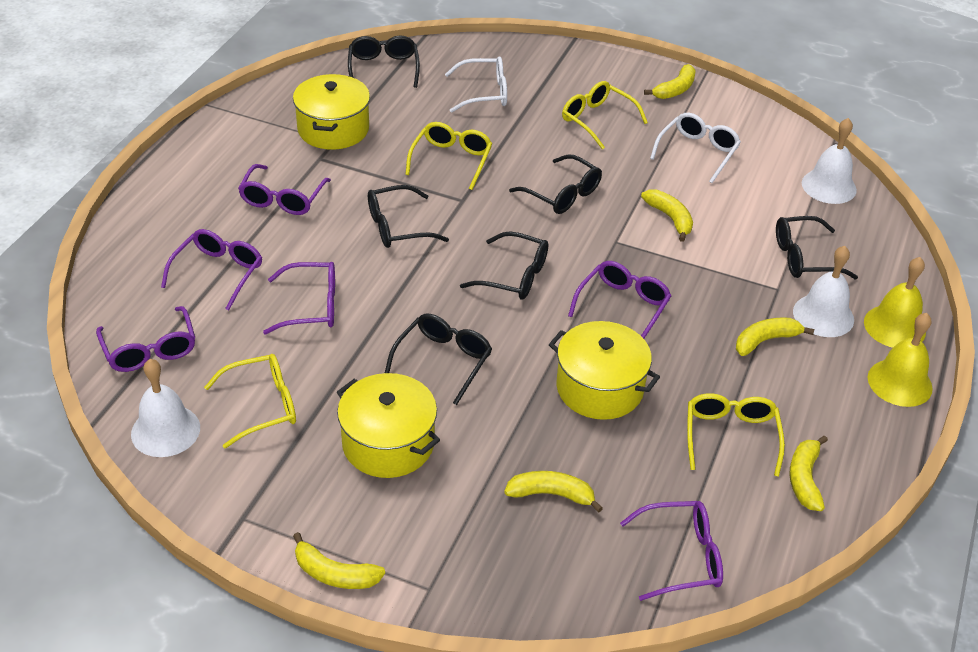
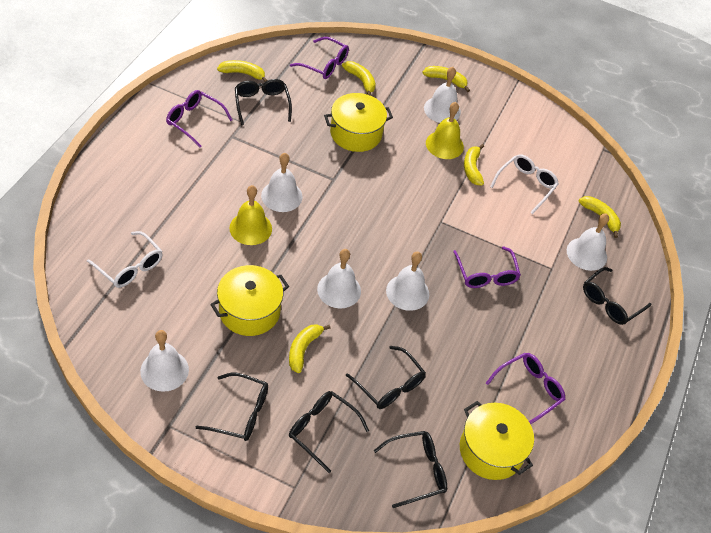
purple glasses: 6 -> 4
white bell: 3 -> 6
yellow glasses: 4 -> 0

